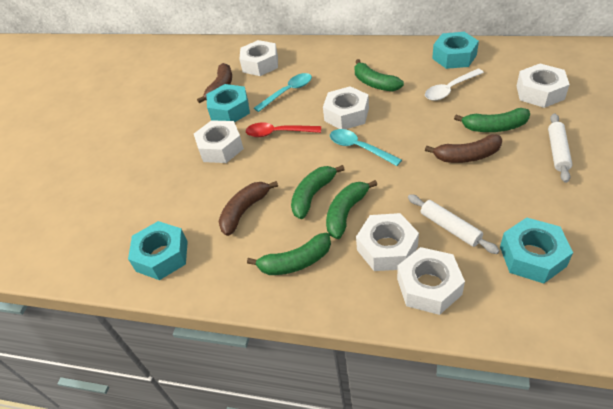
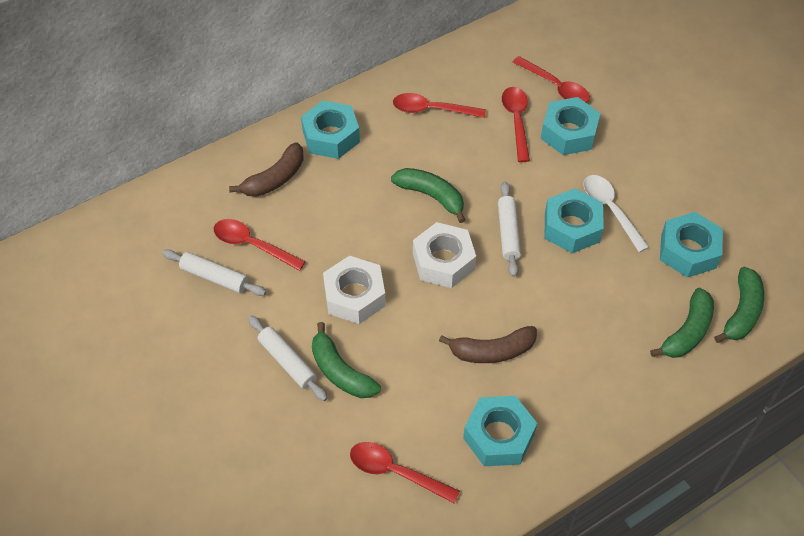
brown banana: 3 -> 2
green banana: 5 -> 4
red spoon: 1 -> 5
turquoise nut: 4 -> 5
turquoise spoon: 2 -> 0
white nut: 6 -> 2
white rolling pin: 2 -> 3

